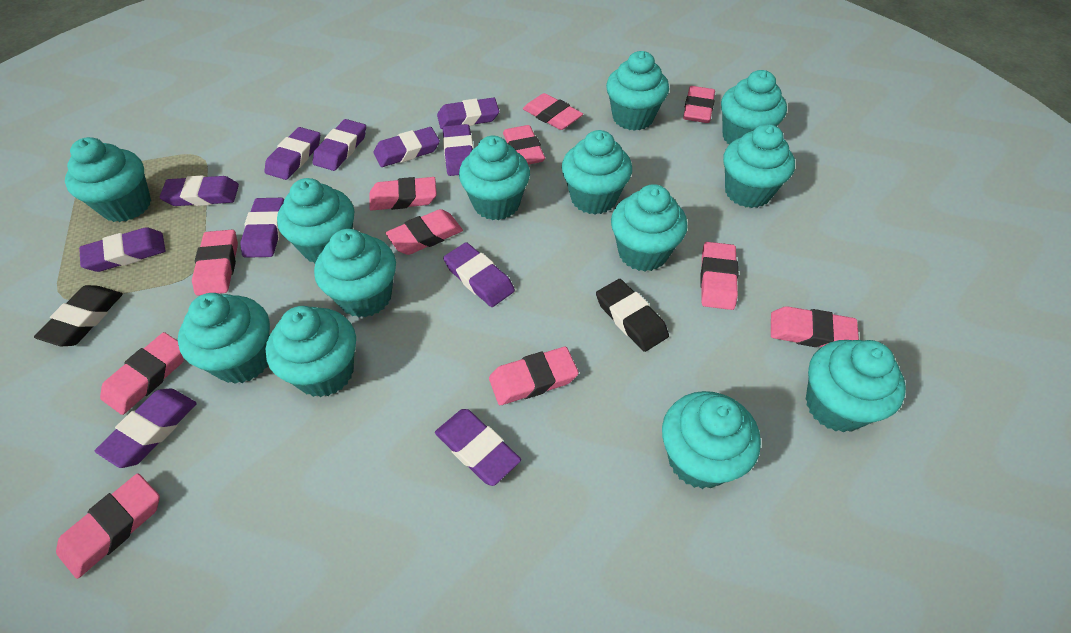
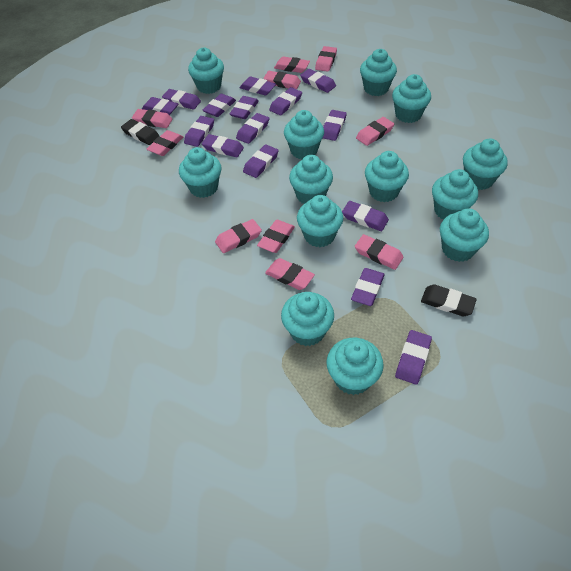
pink eraser: 11 -> 10
purple eraser: 11 -> 15

